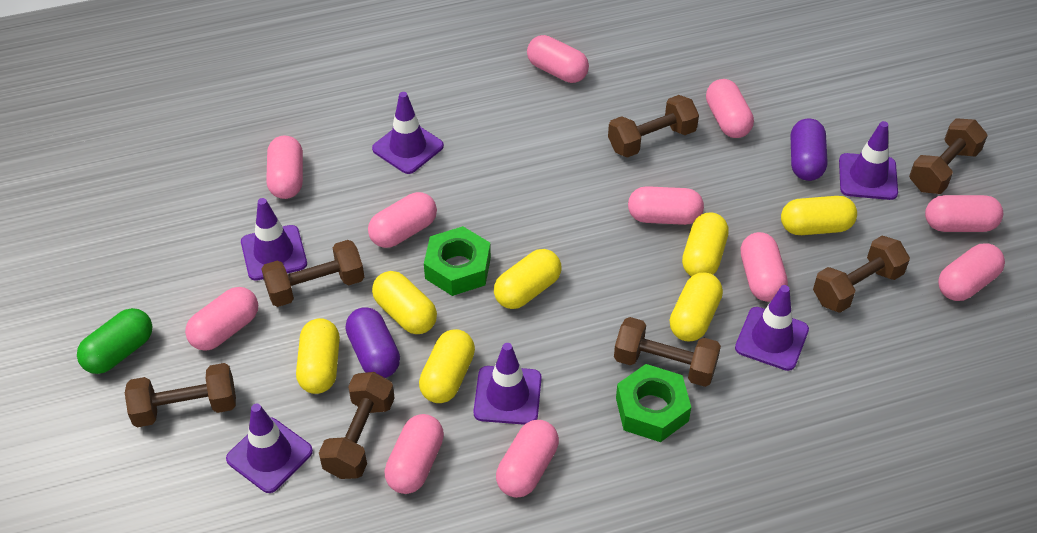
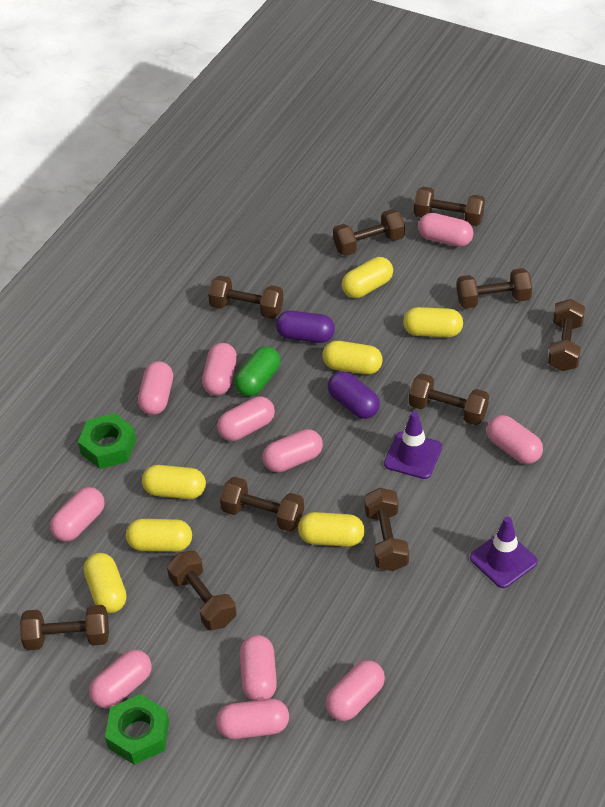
brown dumbbell: 7 -> 10
purple traffic cone: 6 -> 2

